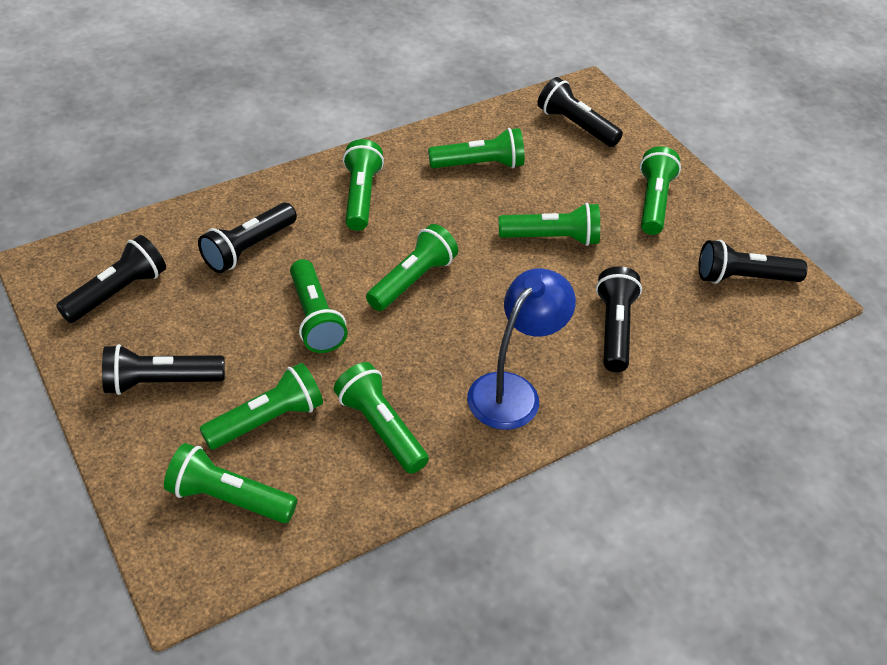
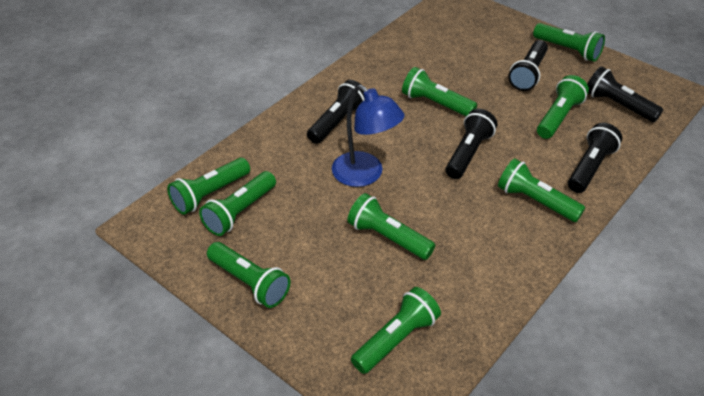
black flashlight: 6 -> 5

